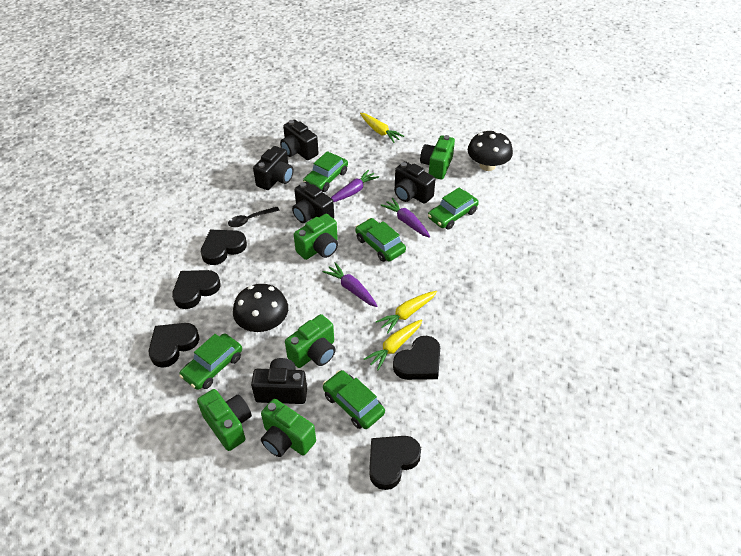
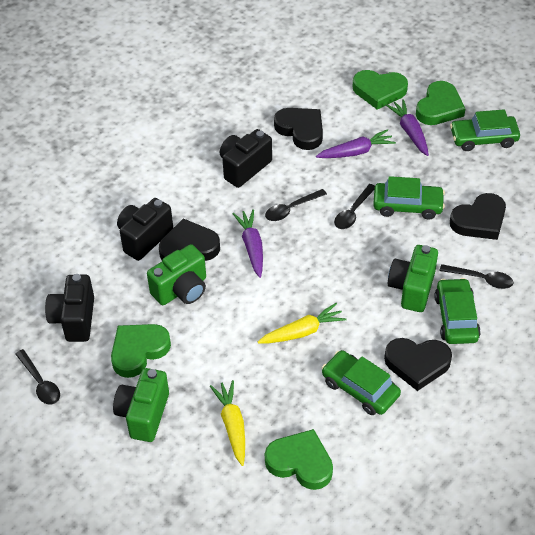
black camera: 5 -> 3
black heart: 5 -> 4
black mushroom: 2 -> 0
black spoon: 1 -> 4
green camera: 5 -> 3
green car: 5 -> 4
green heart: 0 -> 4
yellow carrot: 3 -> 2

